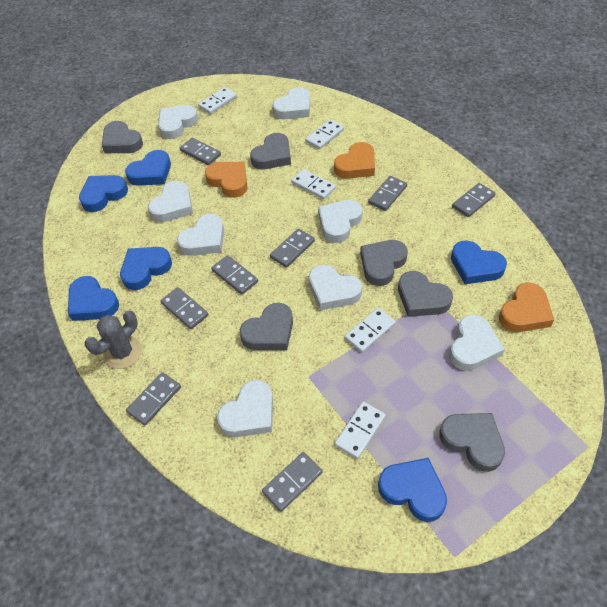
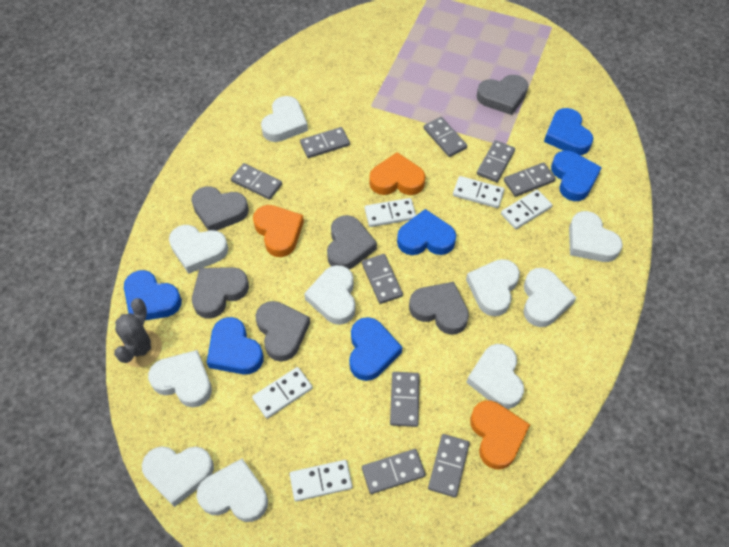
grey domino: 8 -> 9
white heart: 8 -> 10

